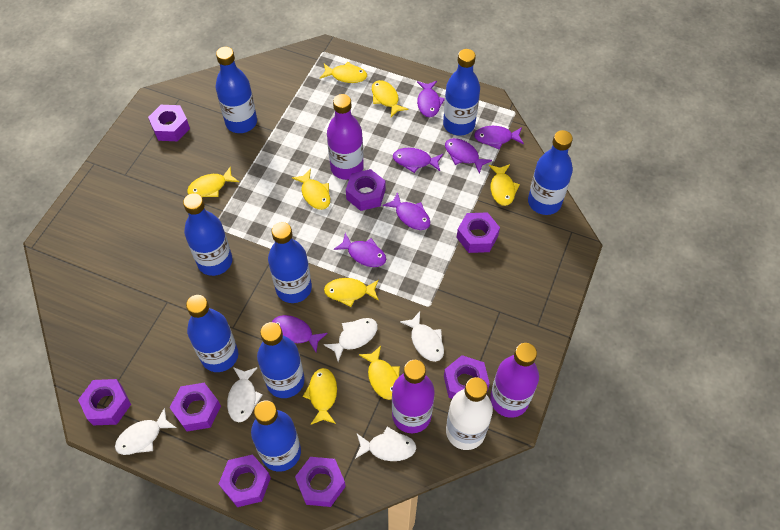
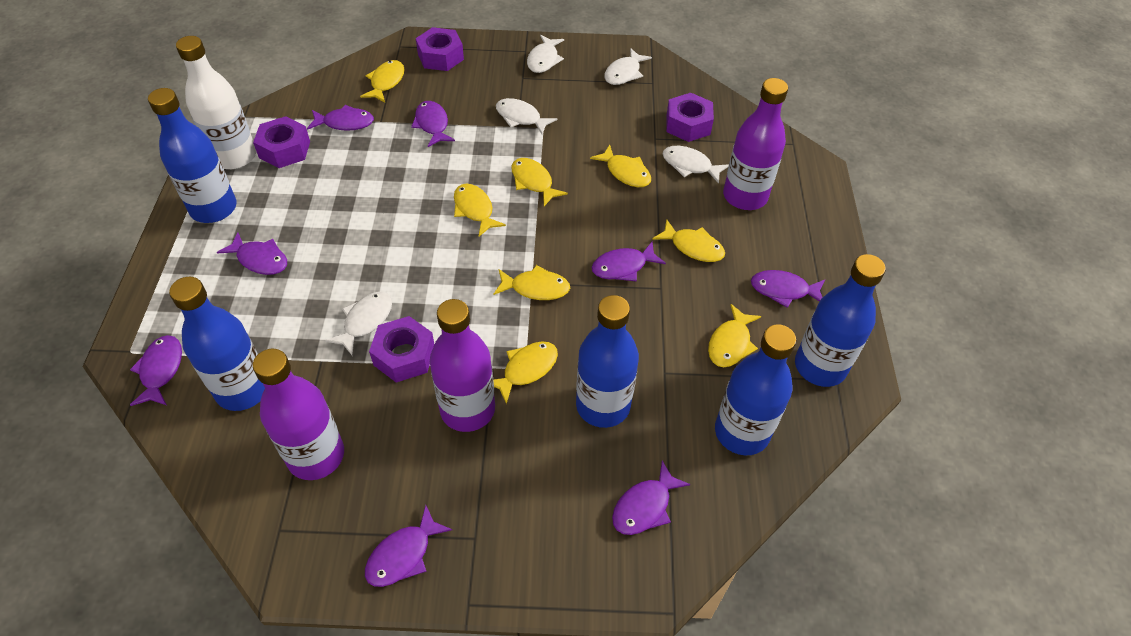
blue bottle: 8 -> 5
purple fish: 7 -> 8
purple nut: 8 -> 4

